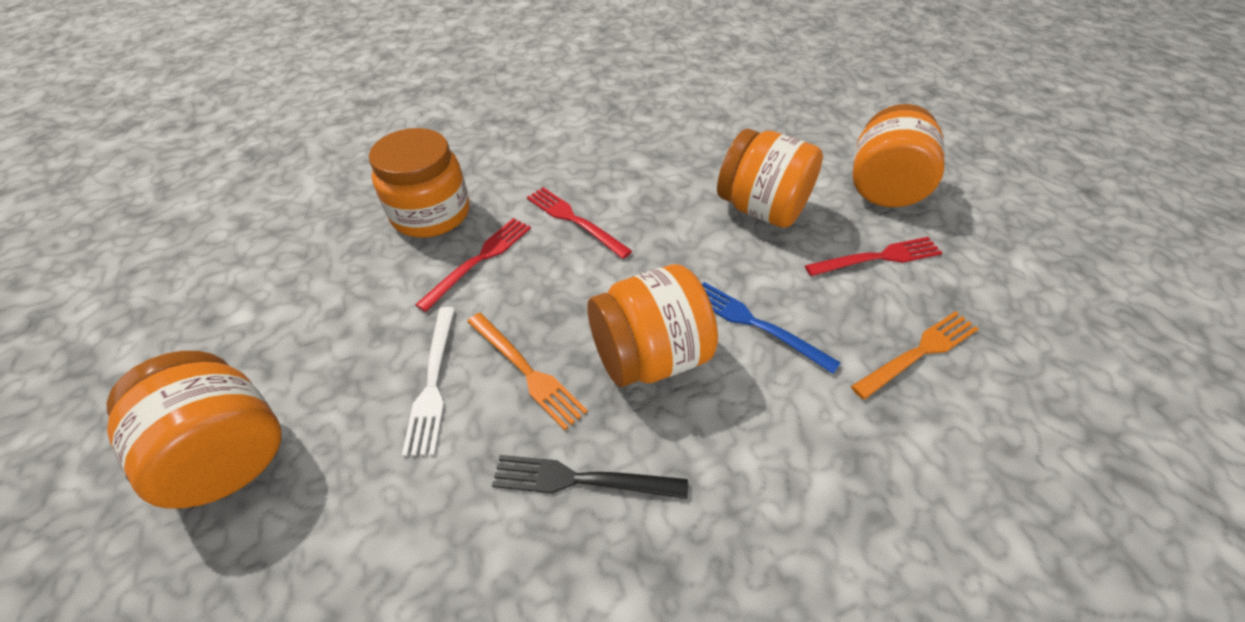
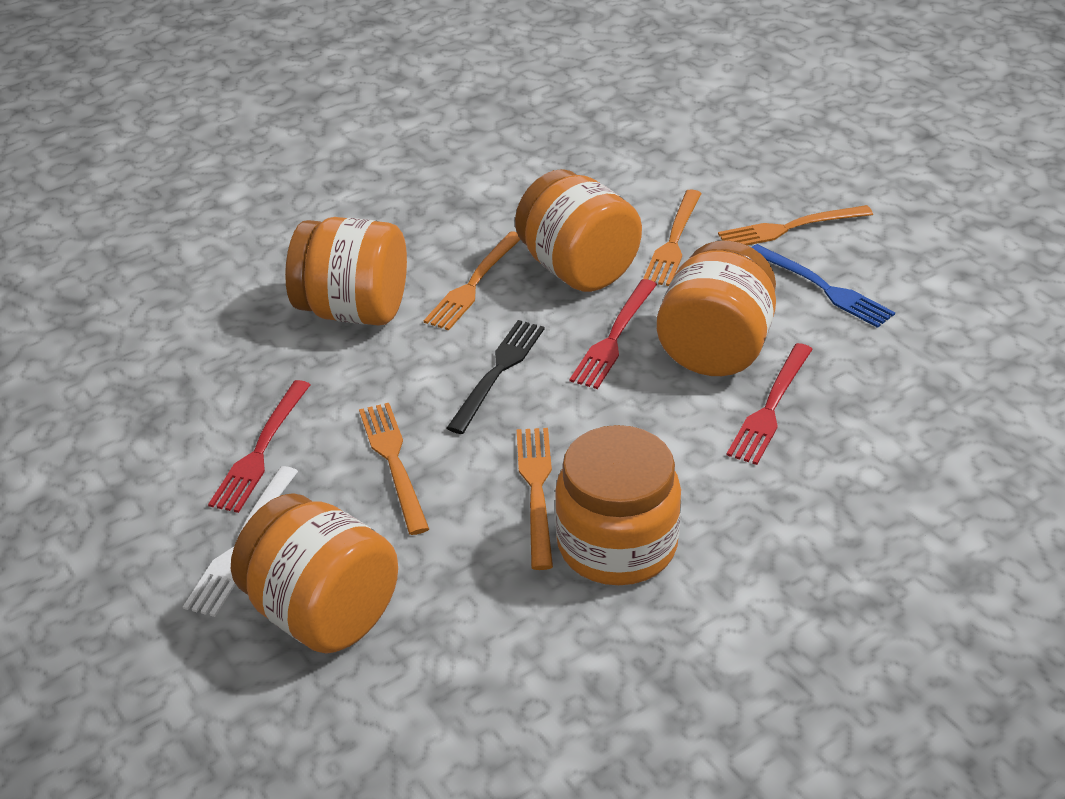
orange fork: 2 -> 5

